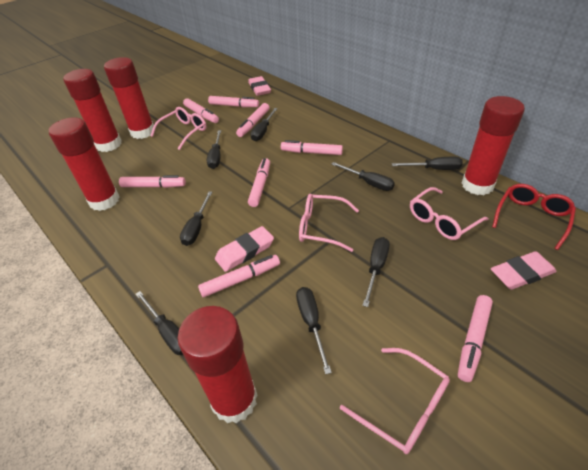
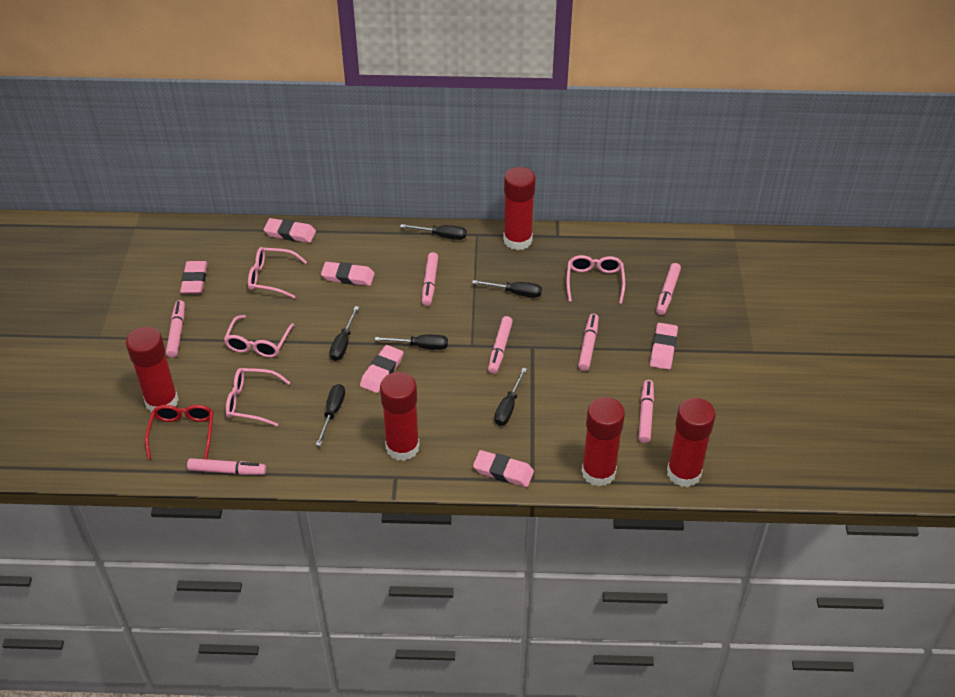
black screwdriver: 8 -> 6
pink eraser: 3 -> 6
pink marker: 8 -> 7

